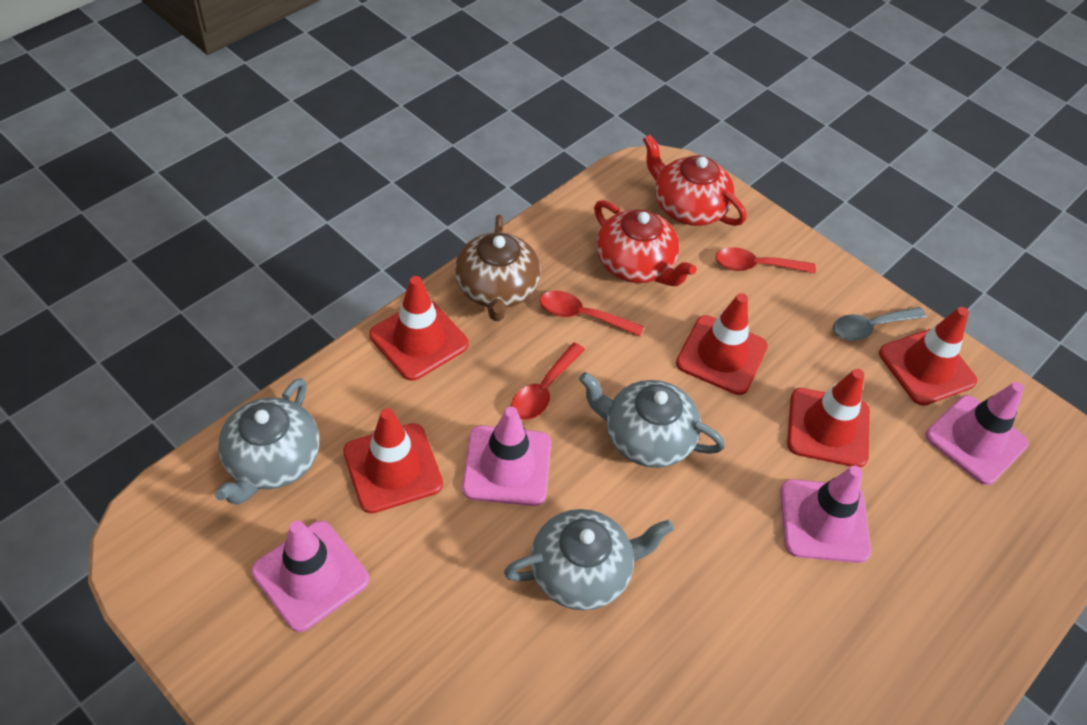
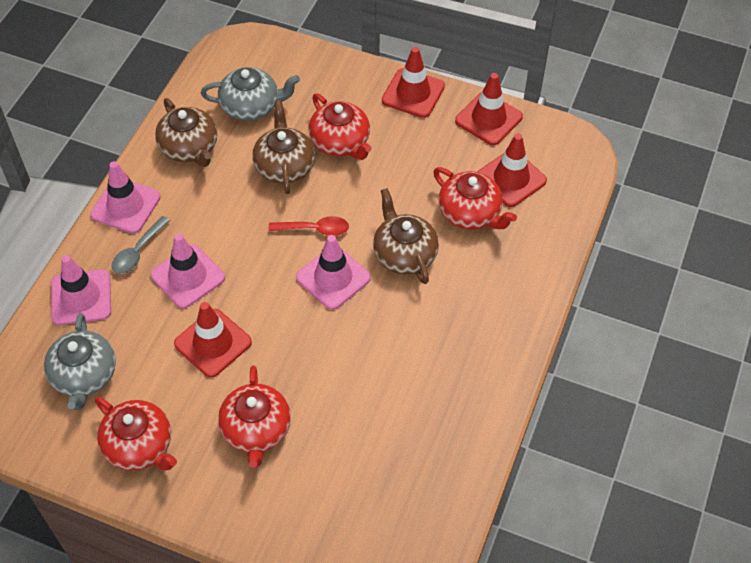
brown teapot: 1 -> 3
grey teapot: 3 -> 2
red spoon: 3 -> 1
red teapot: 2 -> 4
red traffic cone: 5 -> 4

